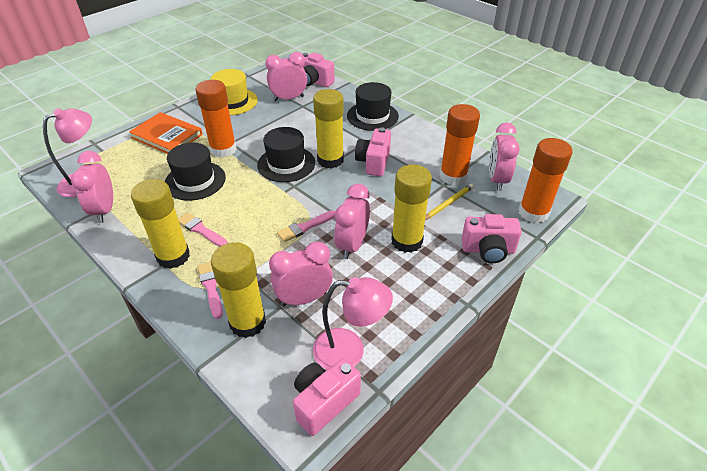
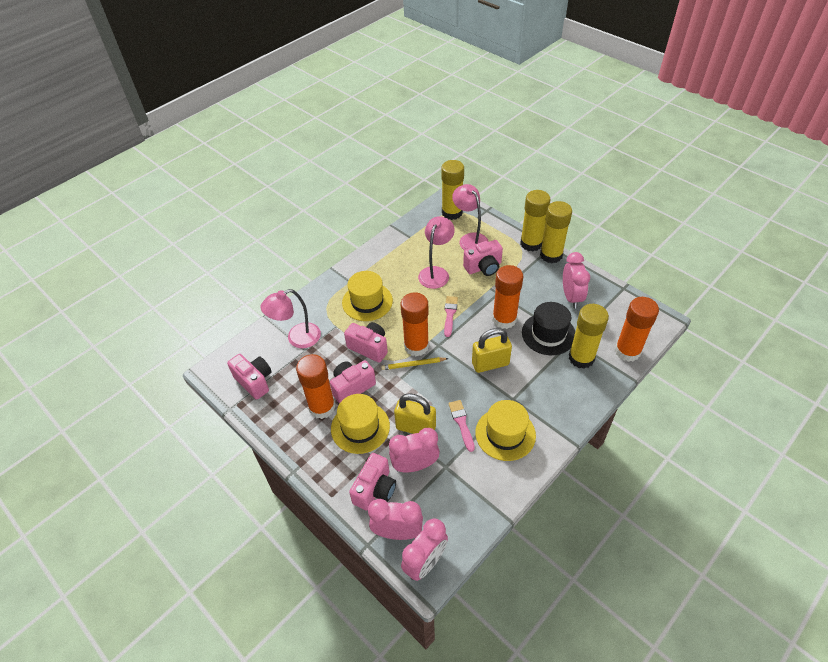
black hat: 3 -> 1
orange book: 1 -> 0
orange glue stick: 3 -> 4
pink brush: 3 -> 2
pink camera: 4 -> 5
pink clock: 5 -> 4
pink lamp: 2 -> 3
yellow hat: 1 -> 3
yellow padlock: 0 -> 2

